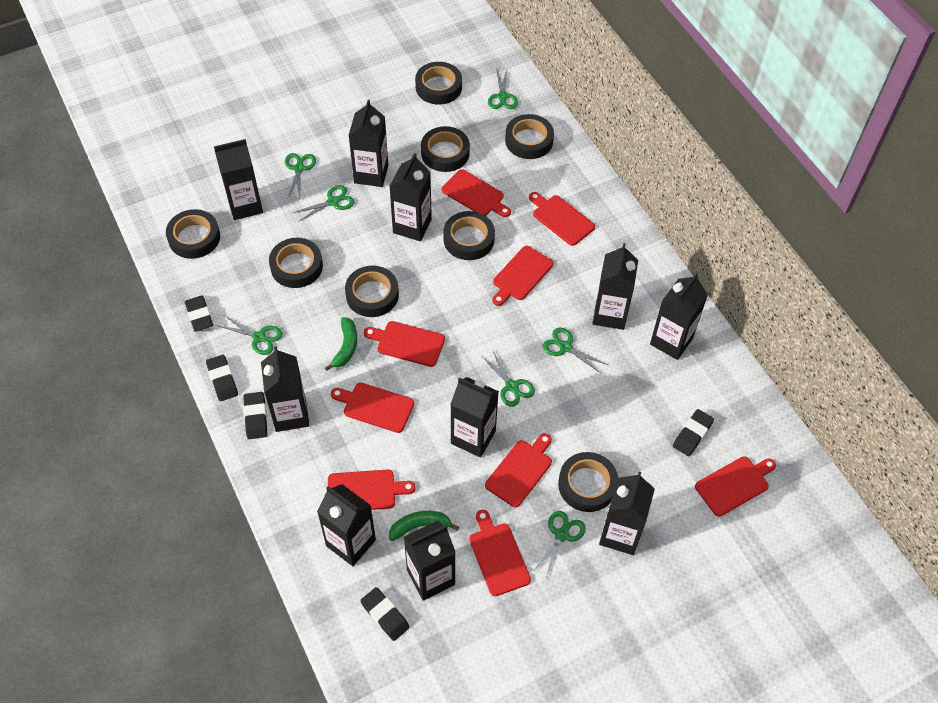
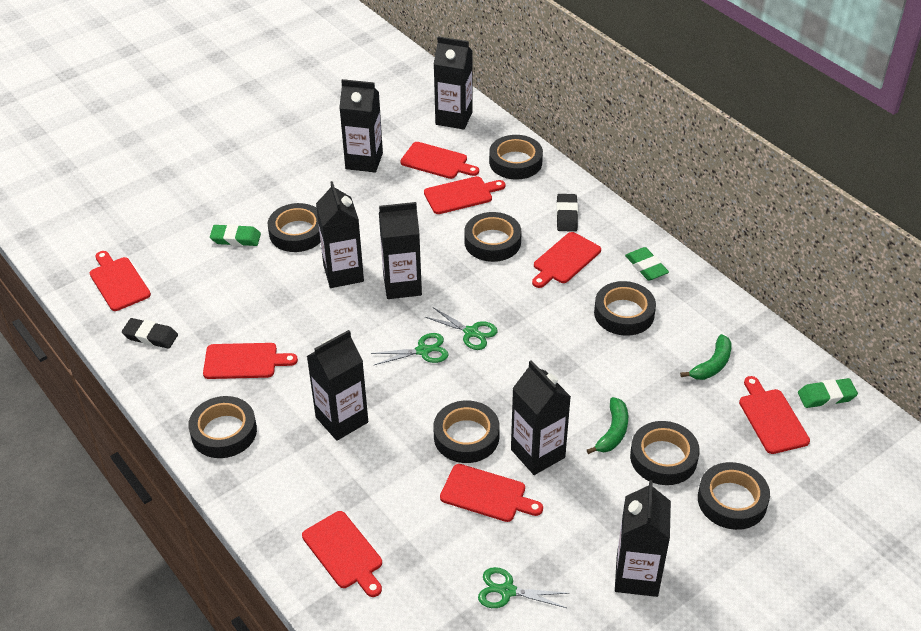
black carton: 10 -> 7
black eraser: 5 -> 2
green eraser: 0 -> 3
green scissors: 7 -> 3
red cutting board: 9 -> 8

